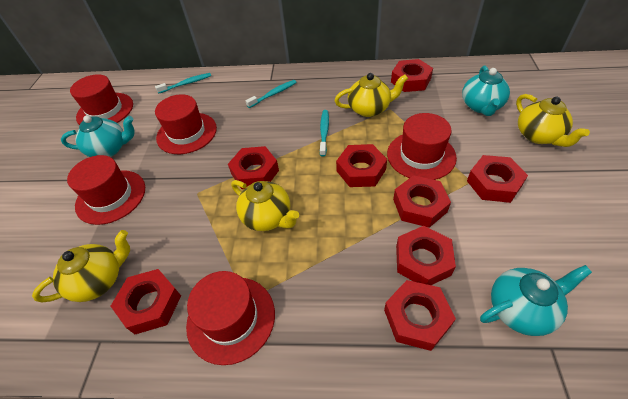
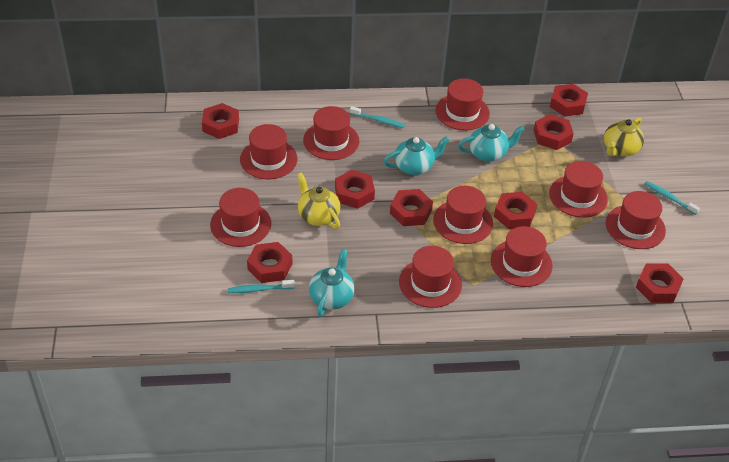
red hat: 5 -> 9
yellow teapot: 4 -> 2

